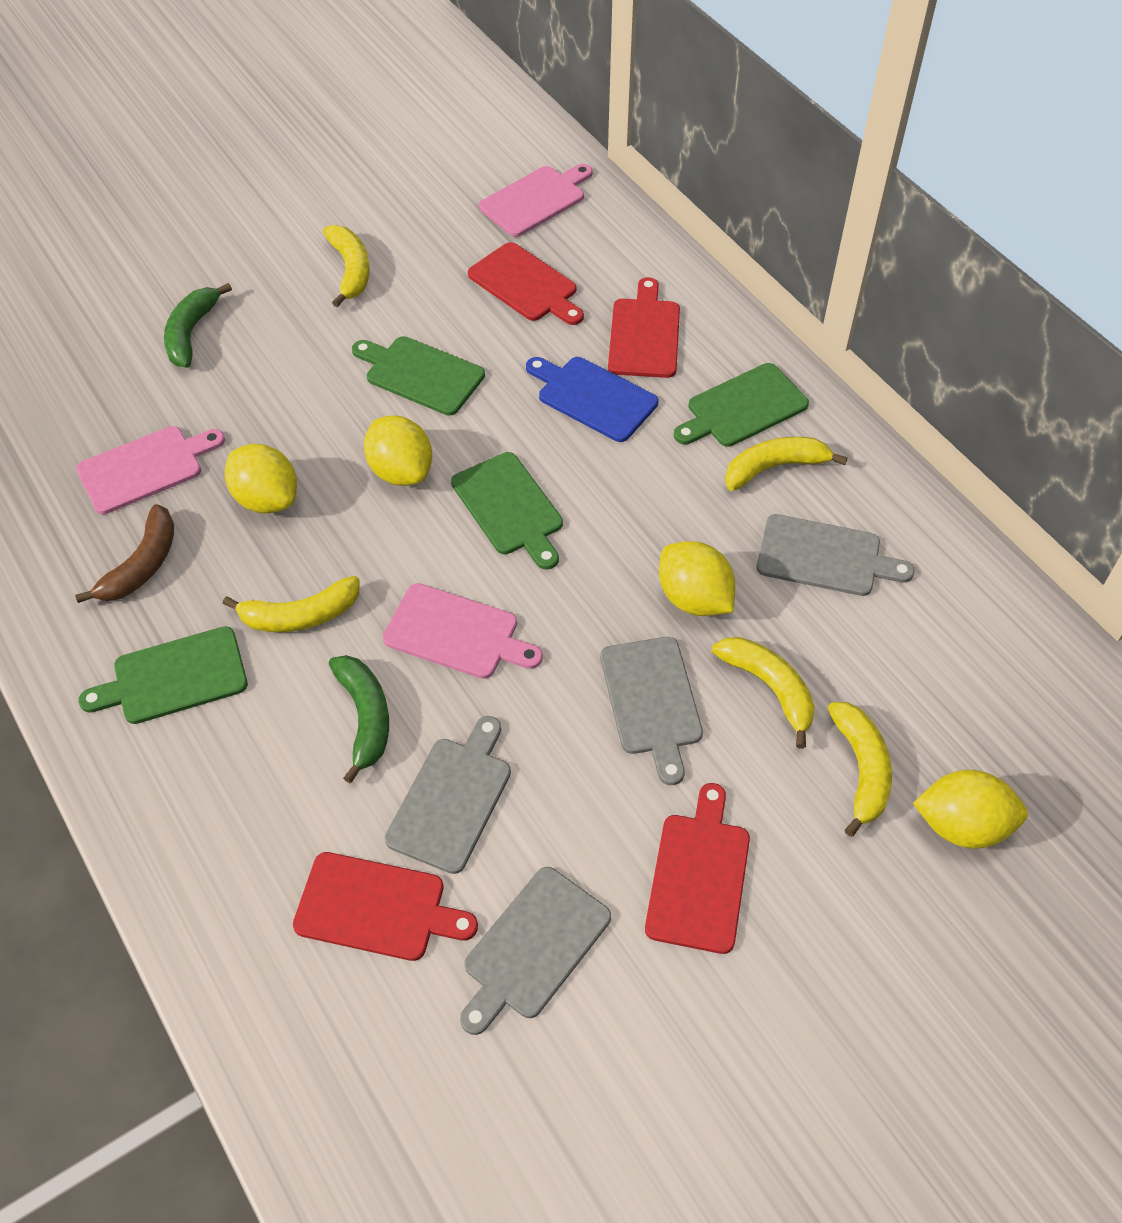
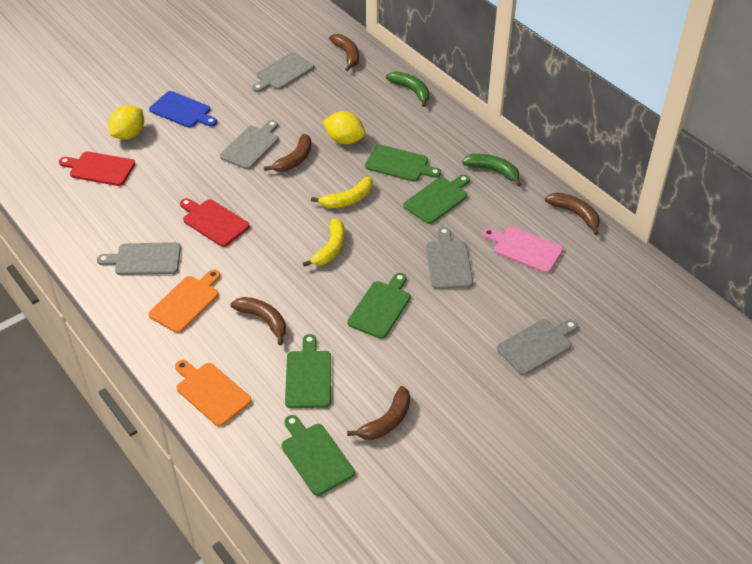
brown banana: 1 -> 5
green cutting board: 4 -> 5
grey cutting board: 4 -> 5
orange cutting board: 0 -> 2
pink cutting board: 3 -> 1
red cutting board: 4 -> 2
yellow banana: 5 -> 2
yellow lemon: 4 -> 2

